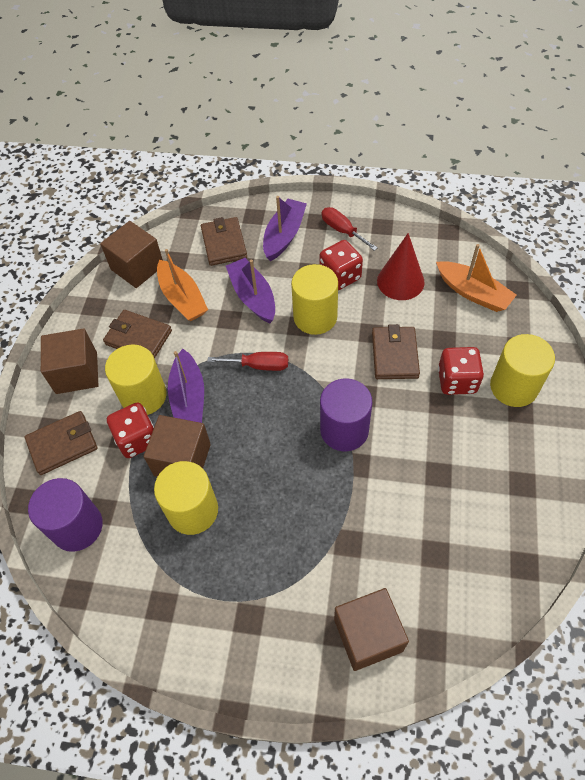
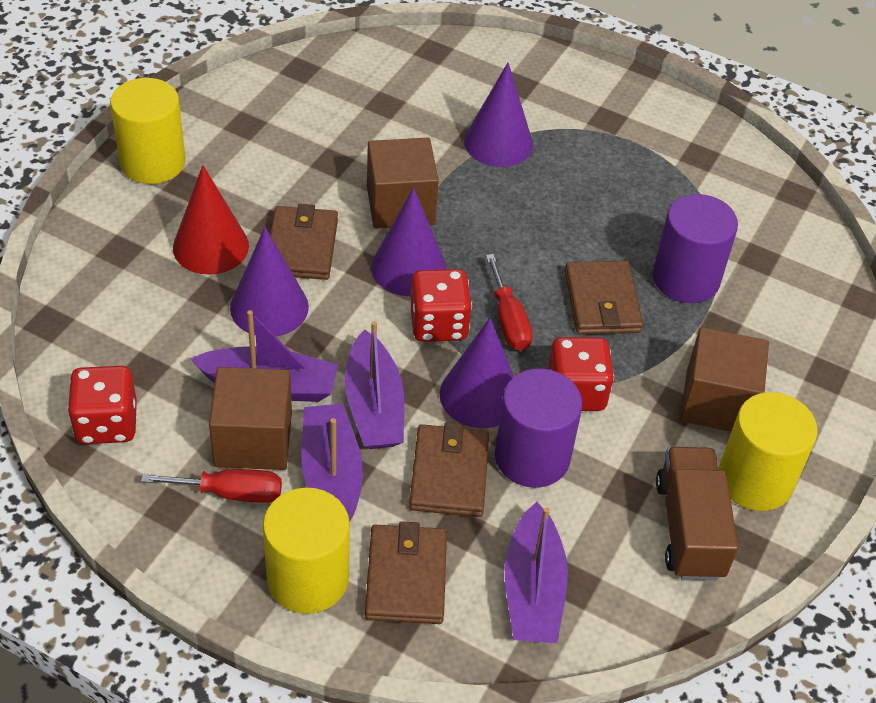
brown cube: 4 -> 3
brown truck: 0 -> 1
orange boat: 2 -> 0
purple boat: 3 -> 4
purple cone: 0 -> 4
yellow cylinder: 4 -> 3

